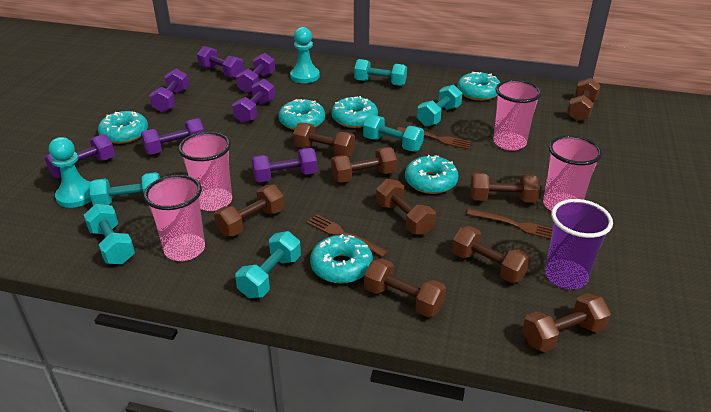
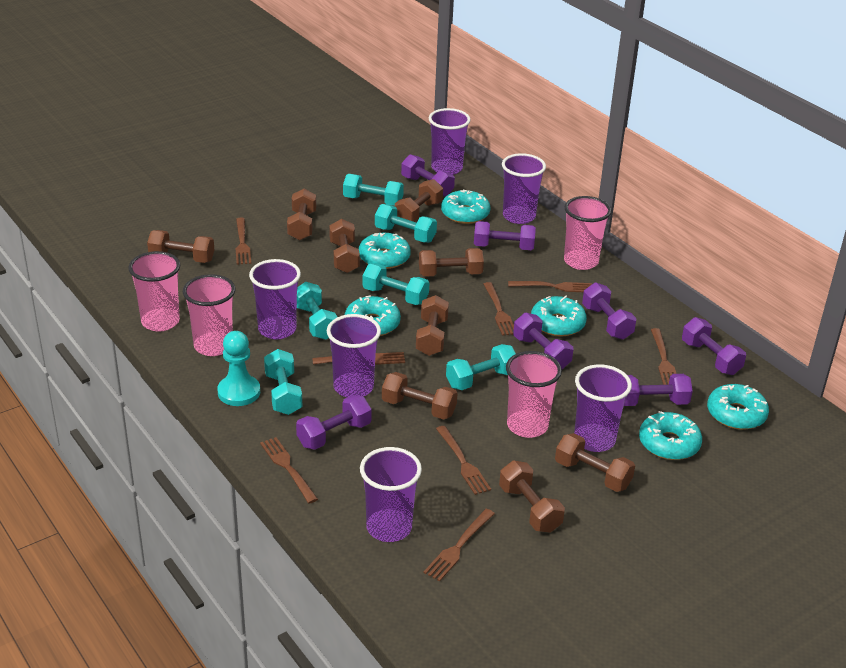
brown fork: 3 -> 8
purple cup: 1 -> 6
turquoise pawn: 2 -> 1

